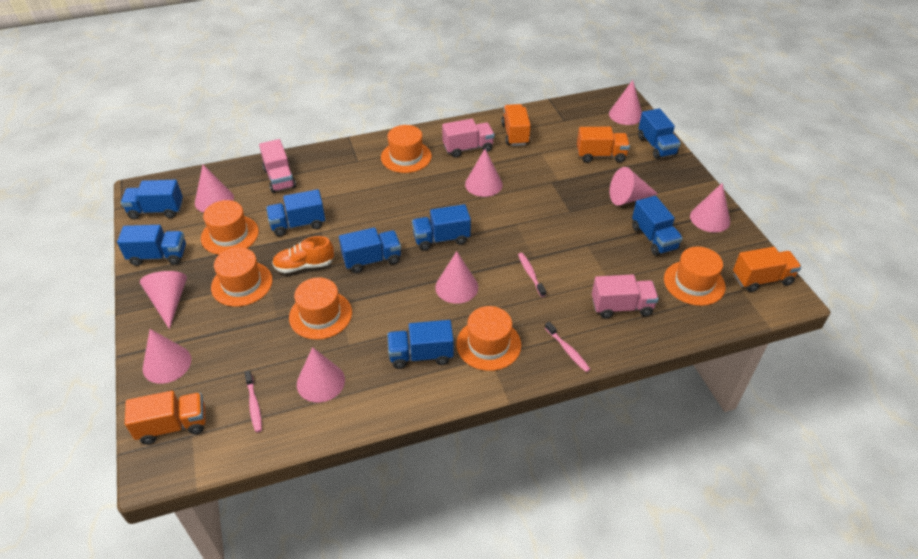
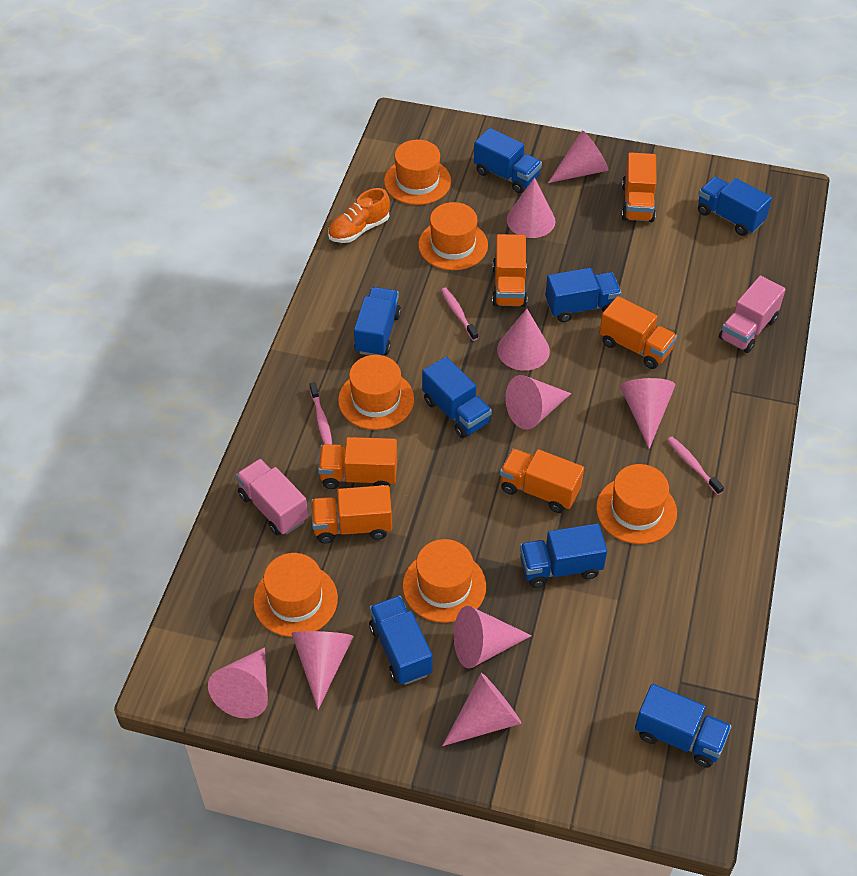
orange truck: 4 -> 6
pink truck: 3 -> 2

